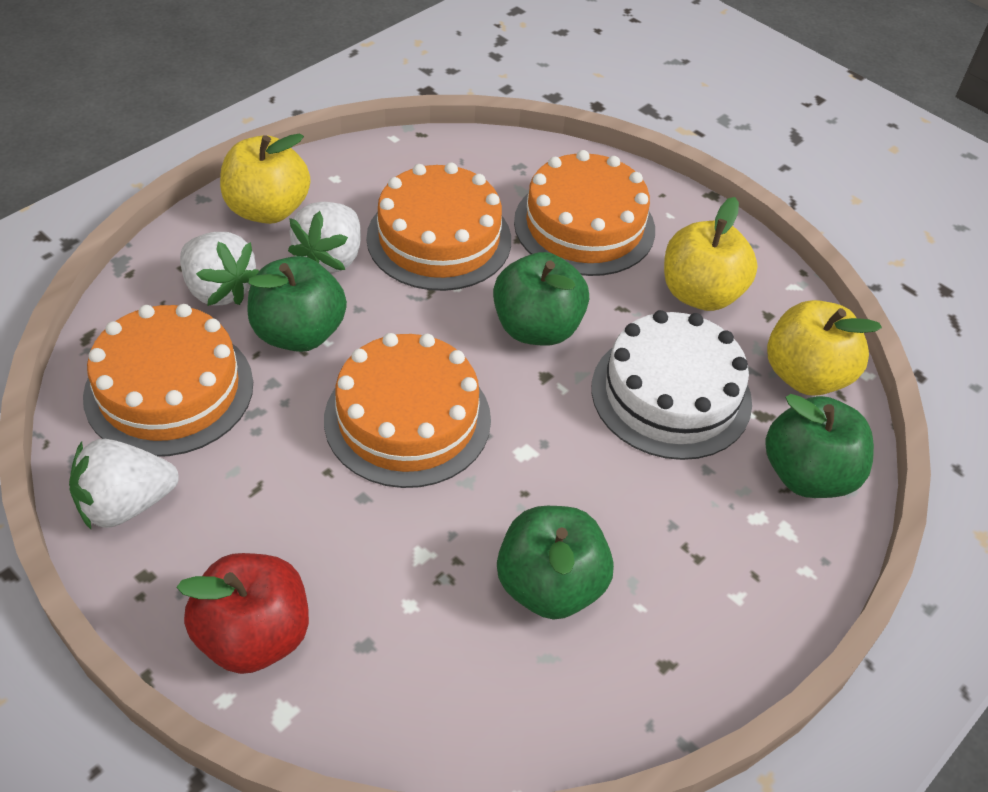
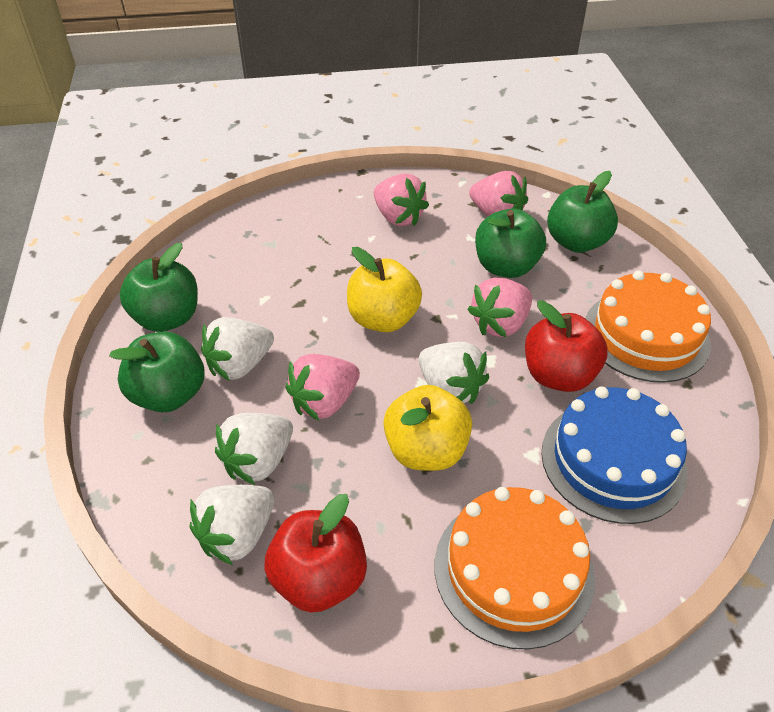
blue cake: 0 -> 1
orange cake: 4 -> 2
pink strawberry: 0 -> 4
red apple: 1 -> 2
white cake: 1 -> 0
white strawberry: 3 -> 4
yellow apple: 3 -> 2

